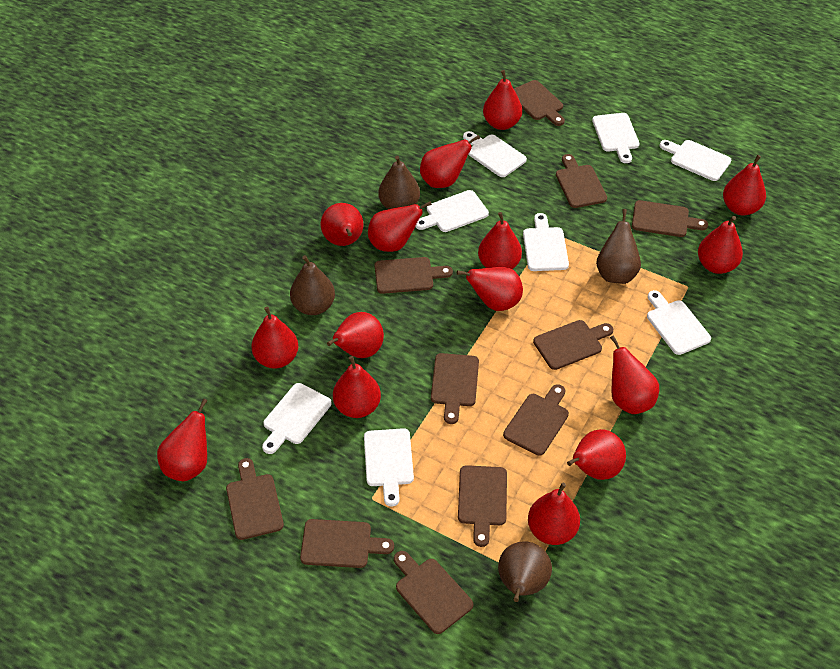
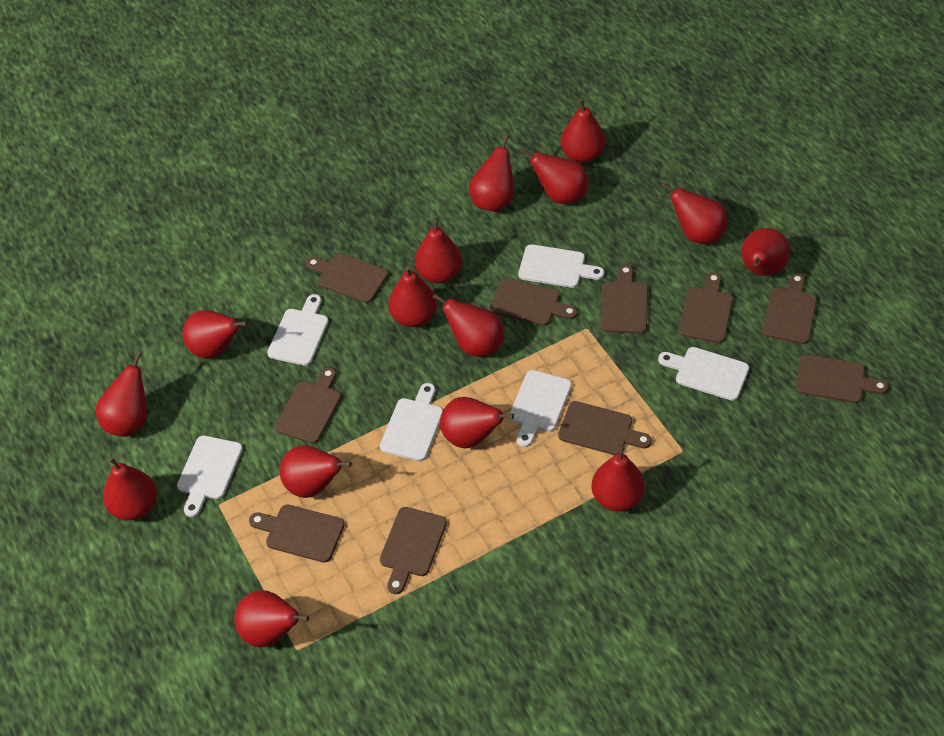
brown cutting board: 11 -> 10
brown pear: 4 -> 0
white cutting board: 8 -> 6

